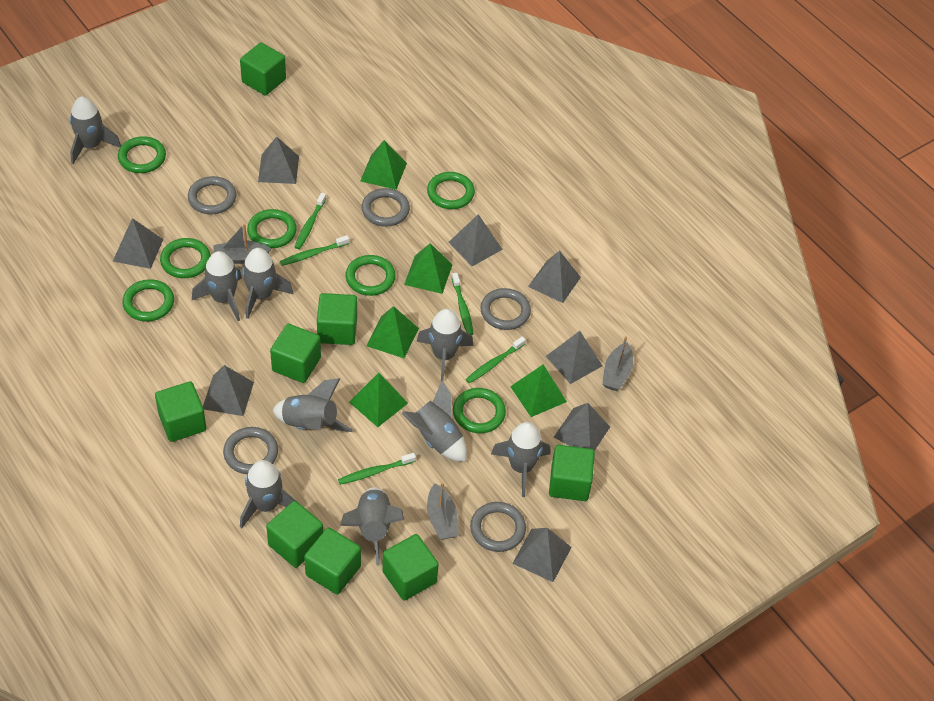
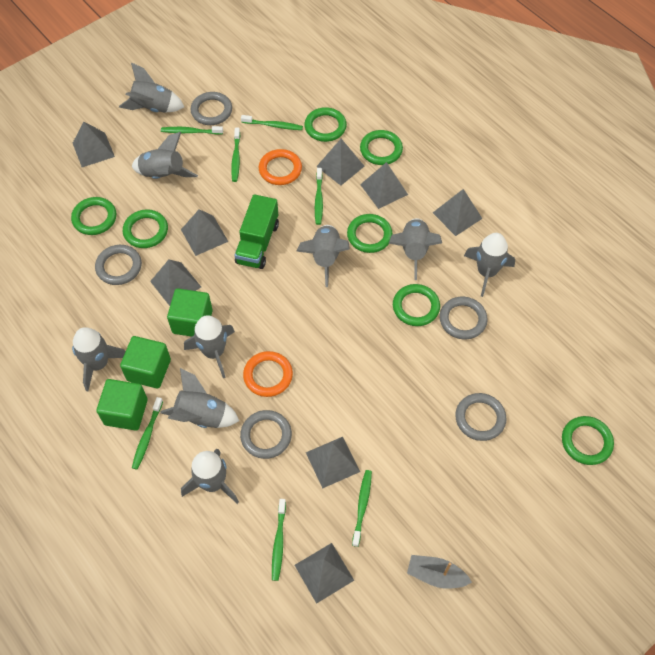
green cube: 8 -> 3
green pyramid: 5 -> 0
green toothbrush: 5 -> 7
green truck: 0 -> 1
grey boat: 3 -> 1
orange ring: 0 -> 2

